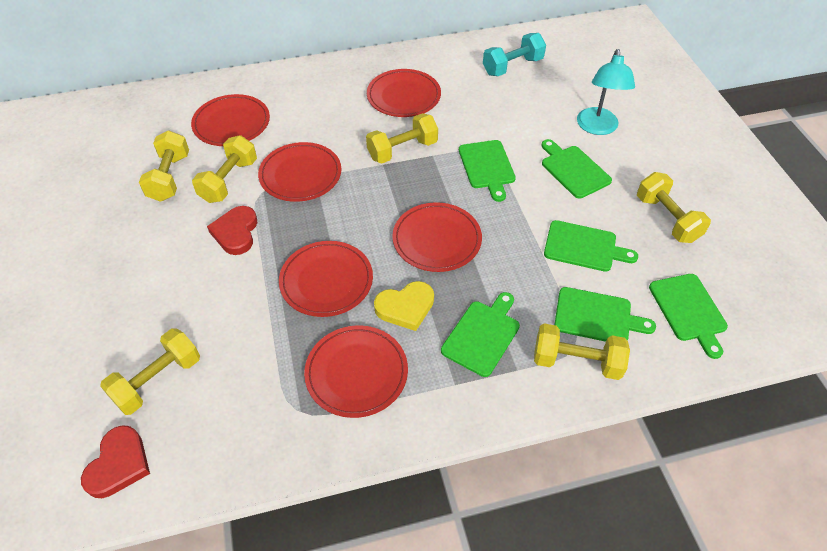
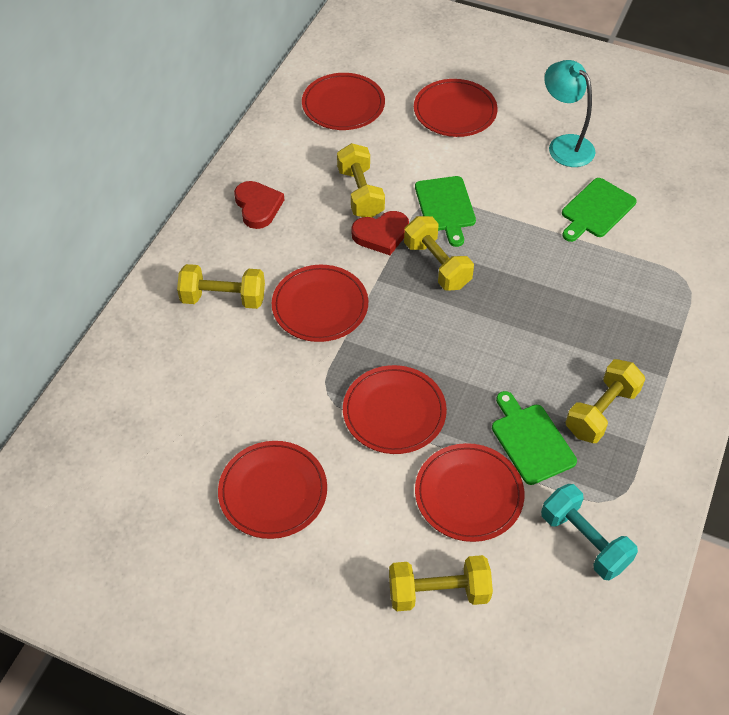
green cutting board: 6 -> 3
yellow dumbbell: 6 -> 5
yellow heart: 1 -> 0

